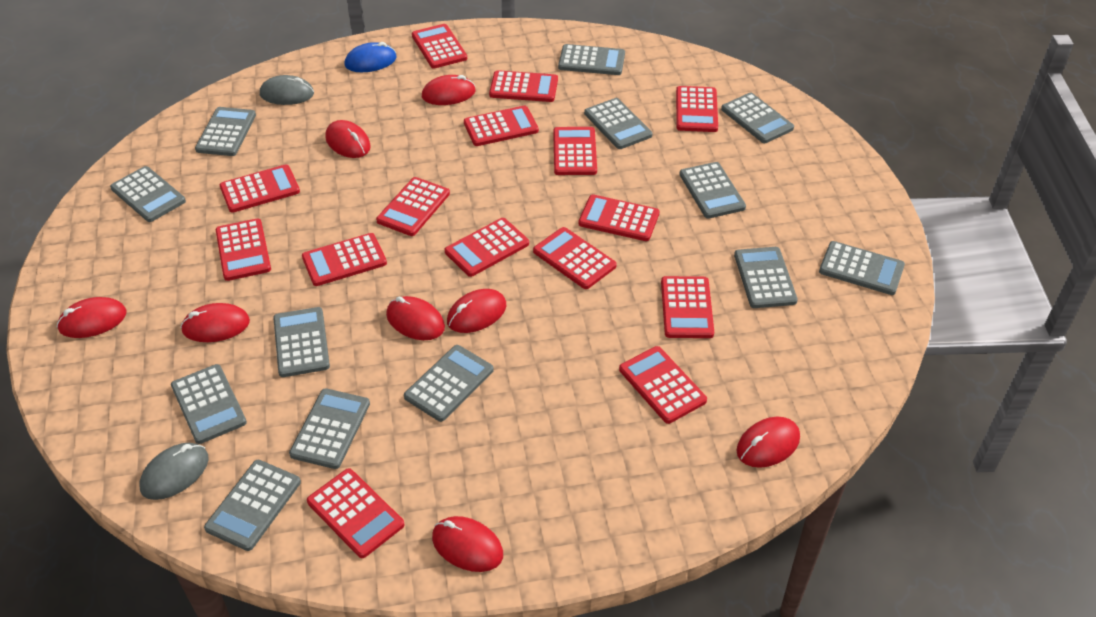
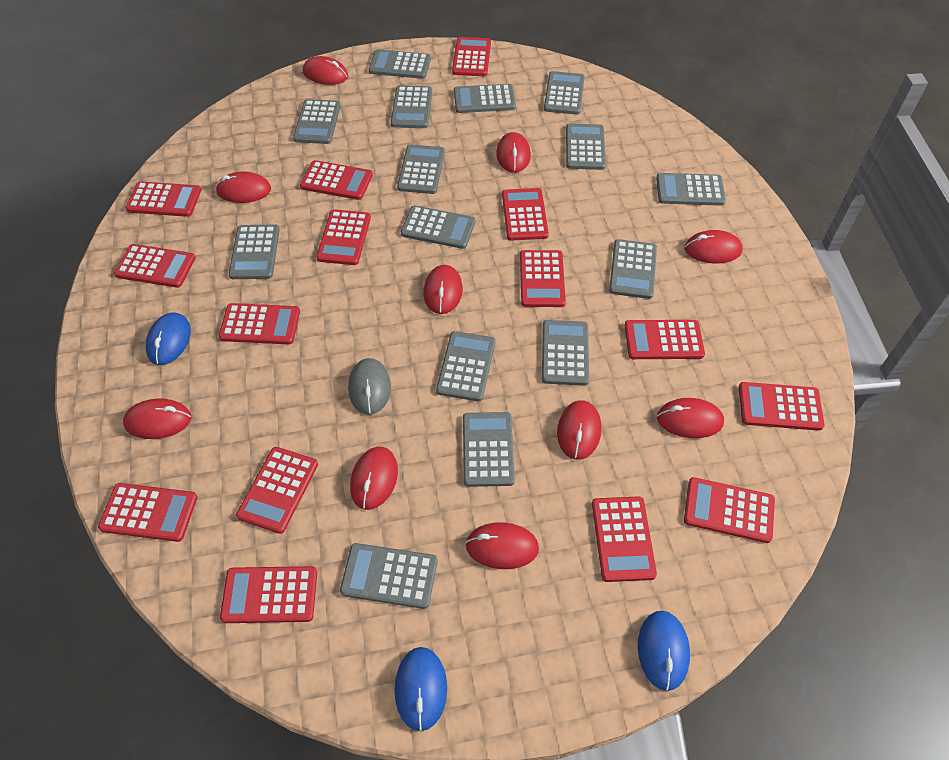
blue mouse: 1 -> 3
grey calculator: 13 -> 15
grey mouse: 2 -> 1
red mouse: 8 -> 10

